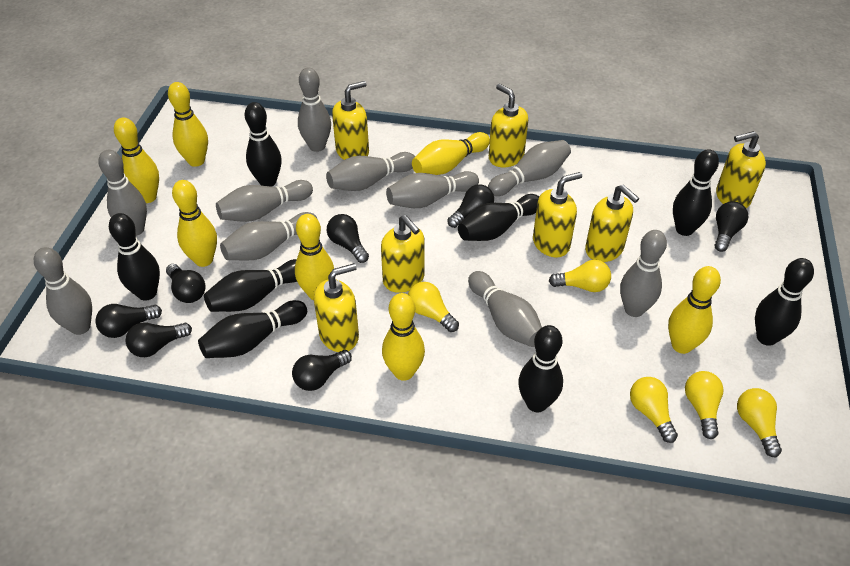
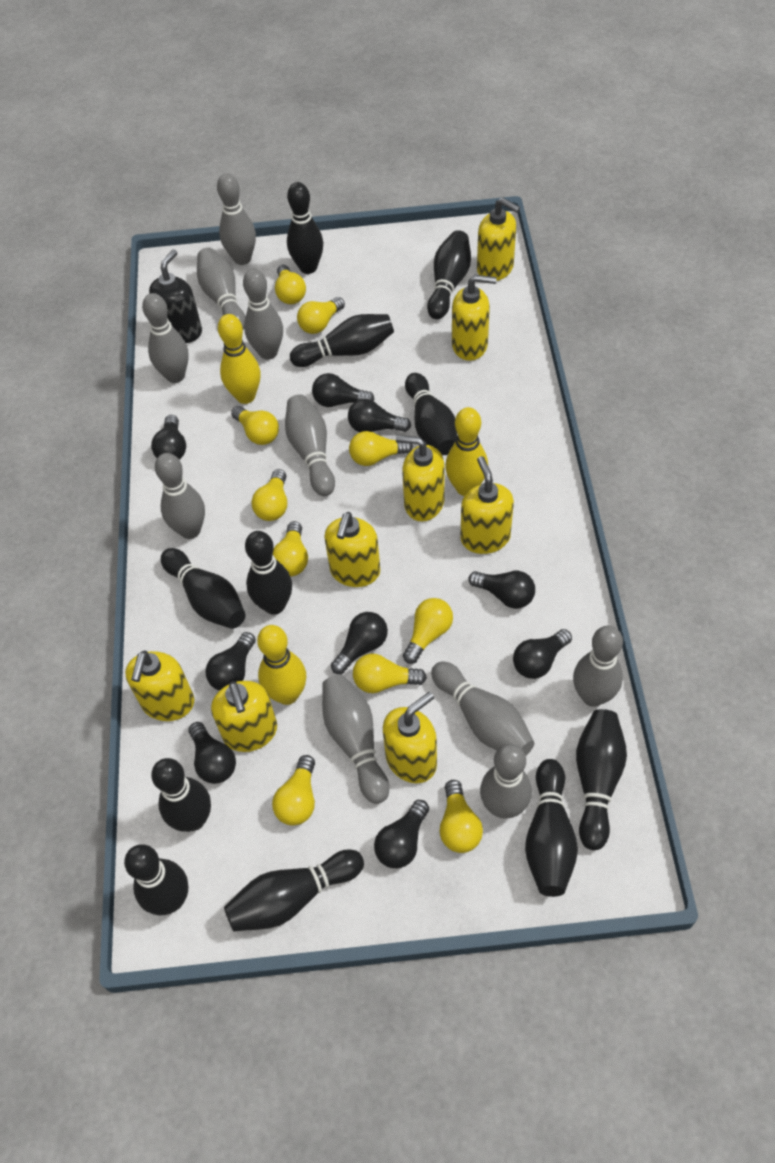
black bowling pin: 8 -> 11
black light bulb: 7 -> 9
black soap dispenser: 0 -> 1
yellow bowling pin: 7 -> 3
yellow light bulb: 5 -> 10
yellow soap dispenser: 7 -> 8

